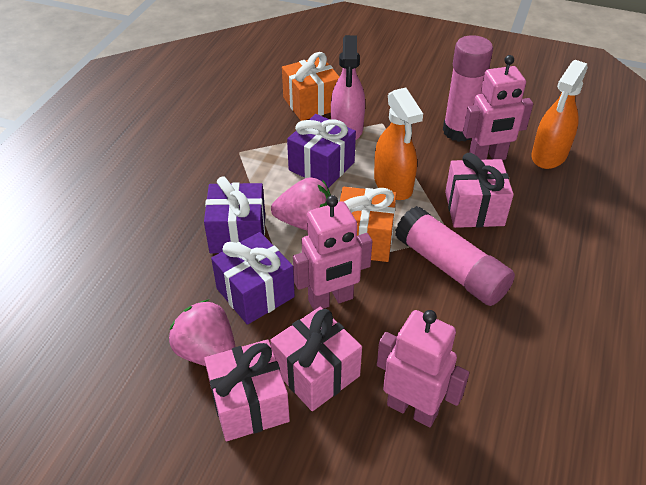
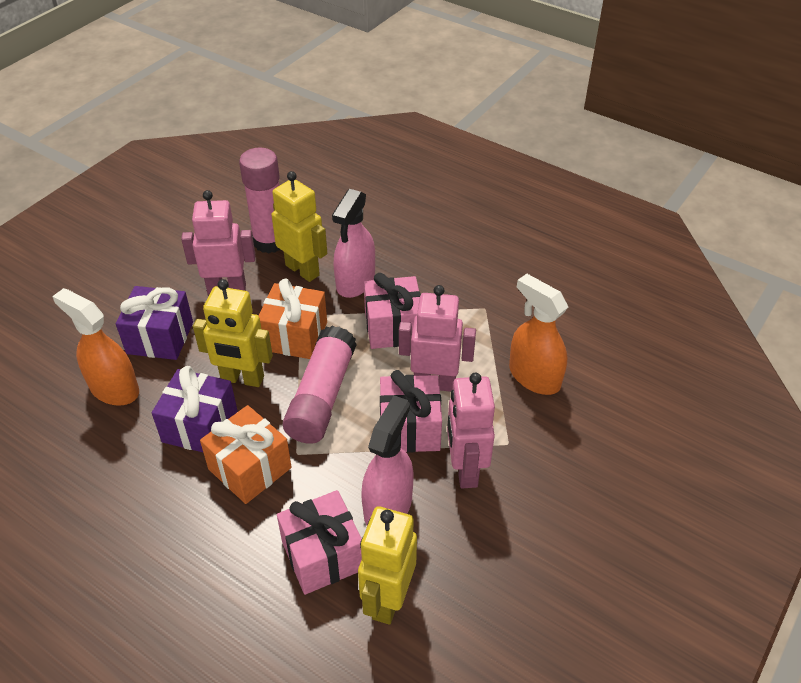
pink spray bottle: 1 -> 2
pink strawberry: 2 -> 0
purple gift: 3 -> 2
yellow robot: 0 -> 3

